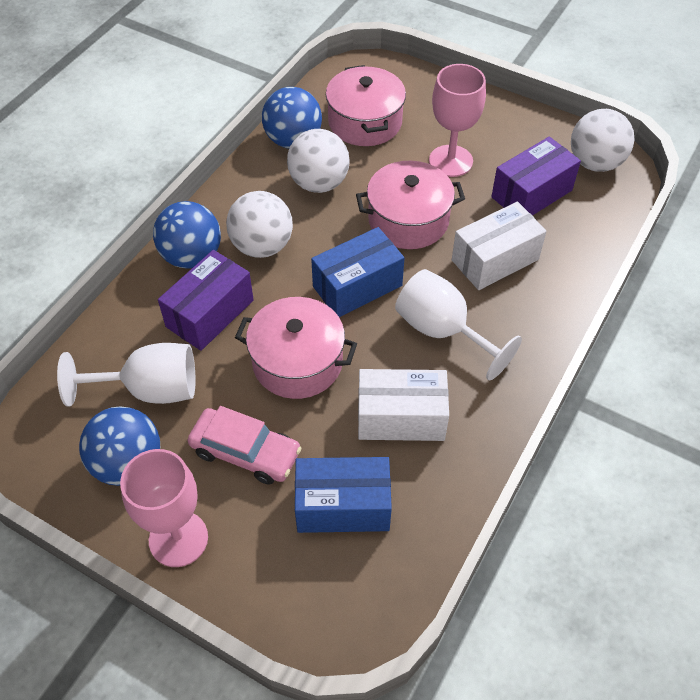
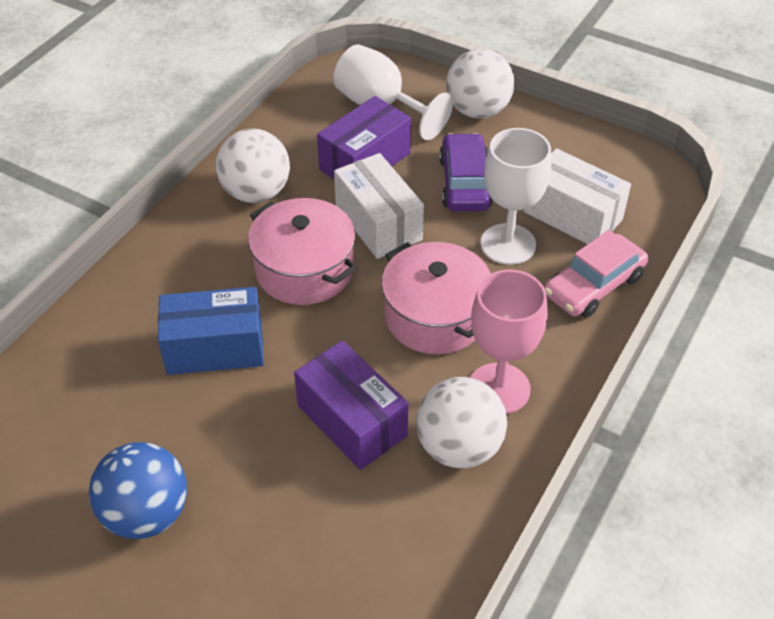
blue ball: 3 -> 1
blue box: 2 -> 1
pink goblet: 2 -> 1
pink pot: 3 -> 2
purple car: 0 -> 1

